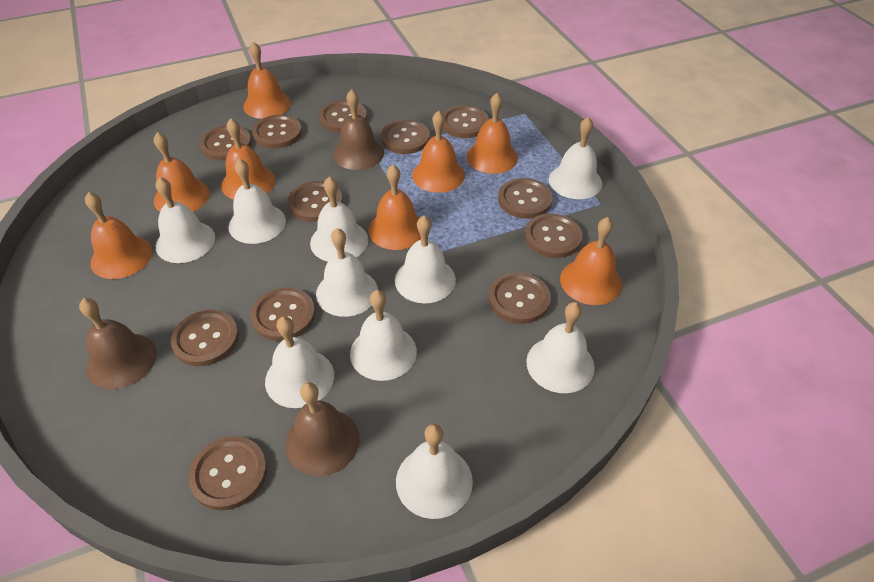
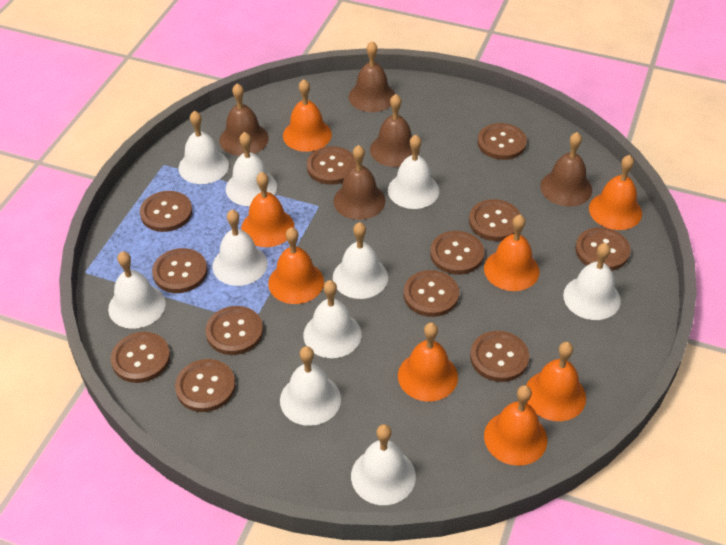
brown bell: 3 -> 5

